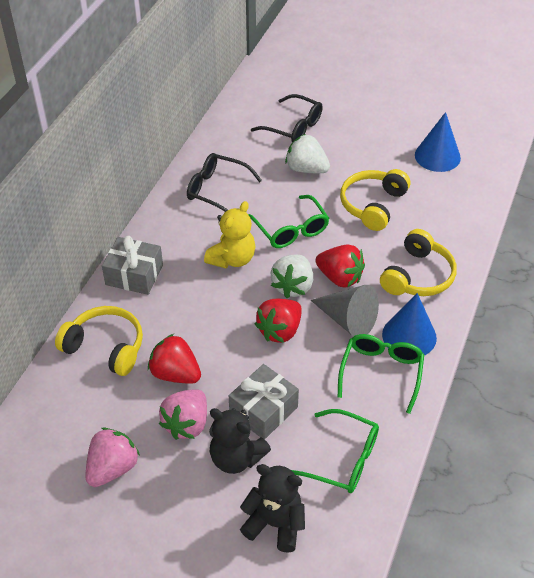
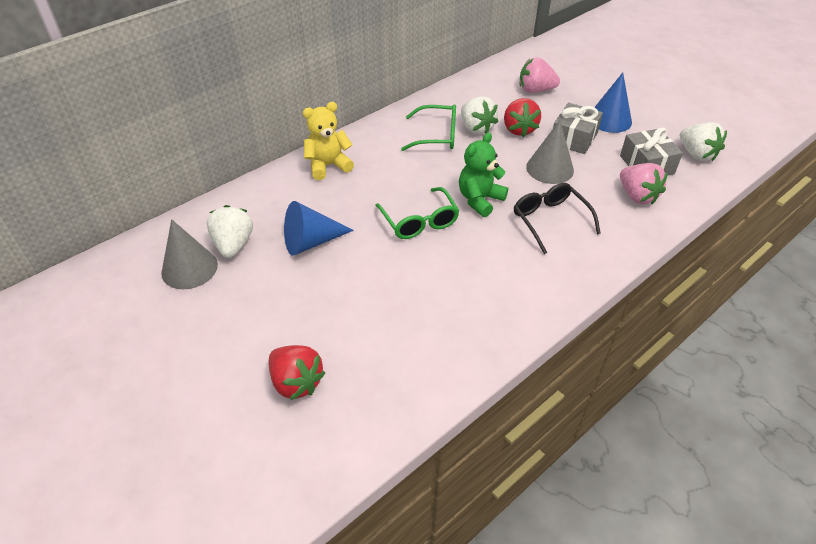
black glasses: 2 -> 1
black teddy bear: 2 -> 0
green glasses: 3 -> 2
green teddy bear: 0 -> 1
grey cone: 1 -> 2
red strawberry: 3 -> 2
white strawberry: 2 -> 3
yellow headphones: 3 -> 0

